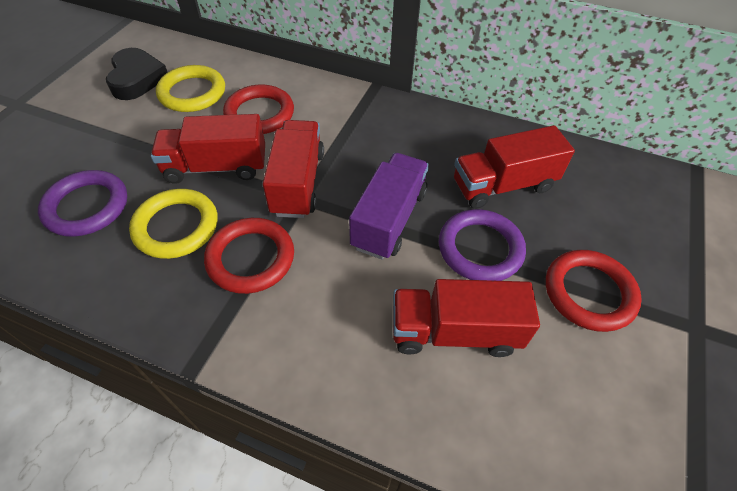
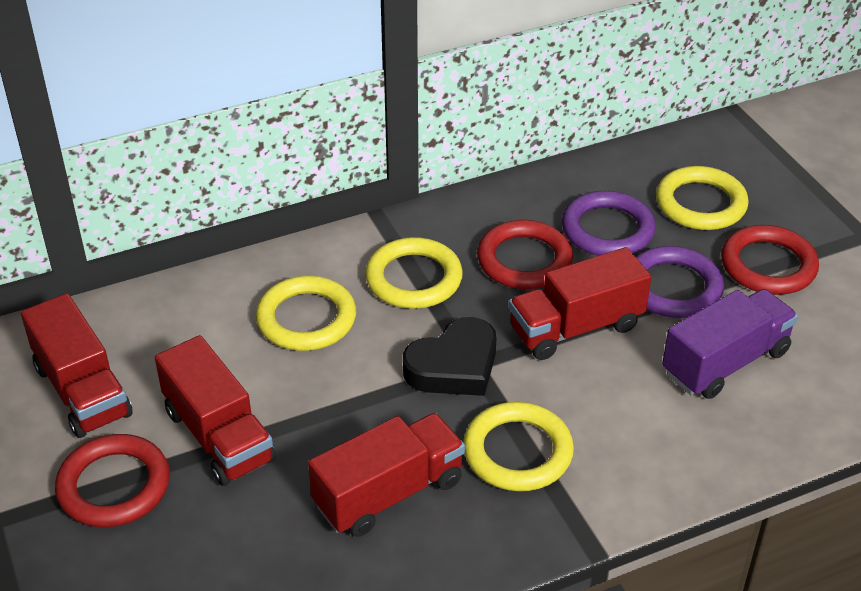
yellow ring: 2 -> 4

